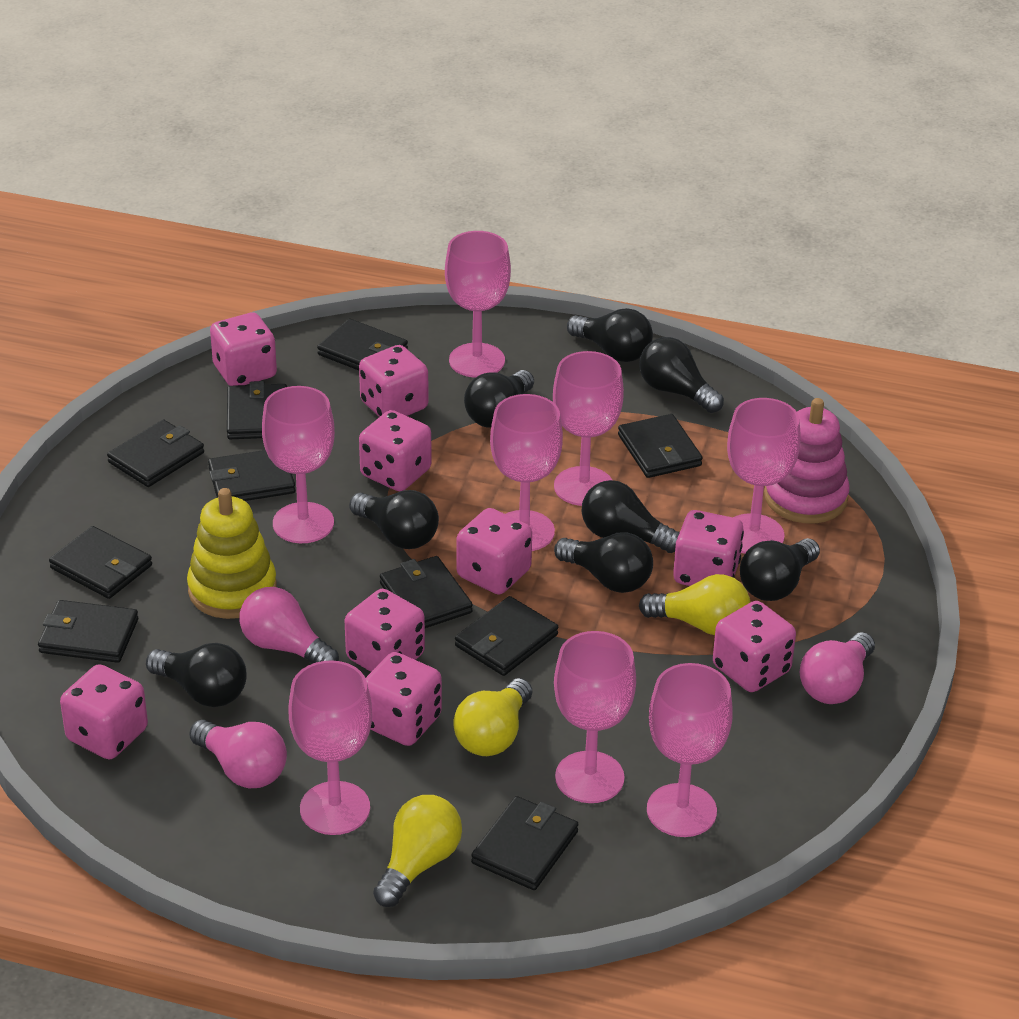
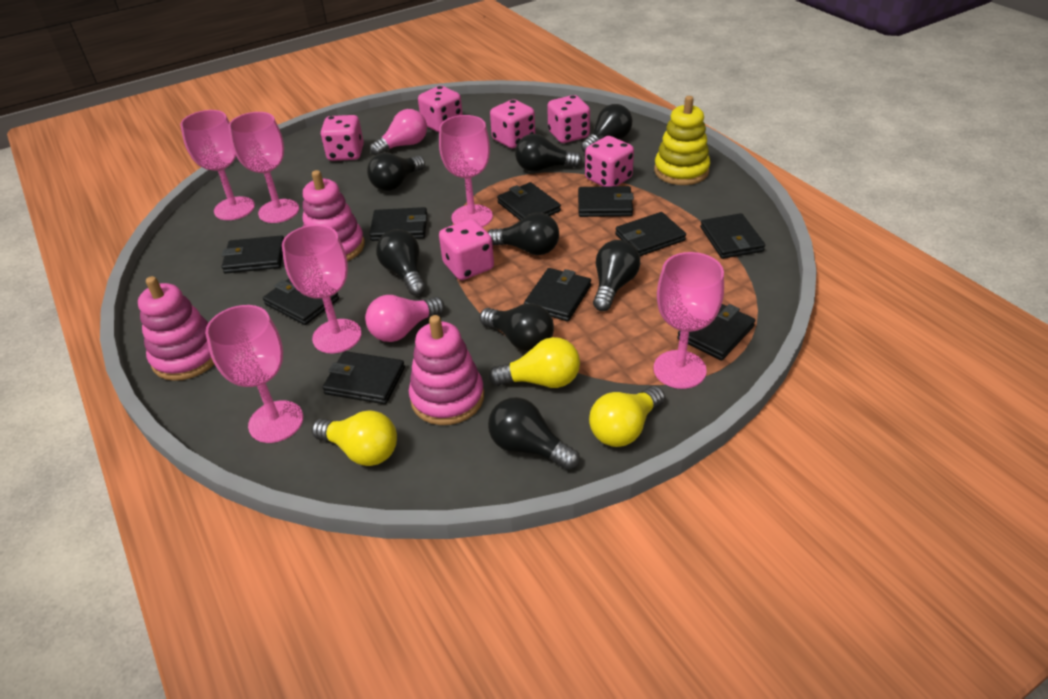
pink dice: 9 -> 6
pink goblet: 8 -> 6
pink light bulb: 3 -> 2
pink stacking toy: 1 -> 3

